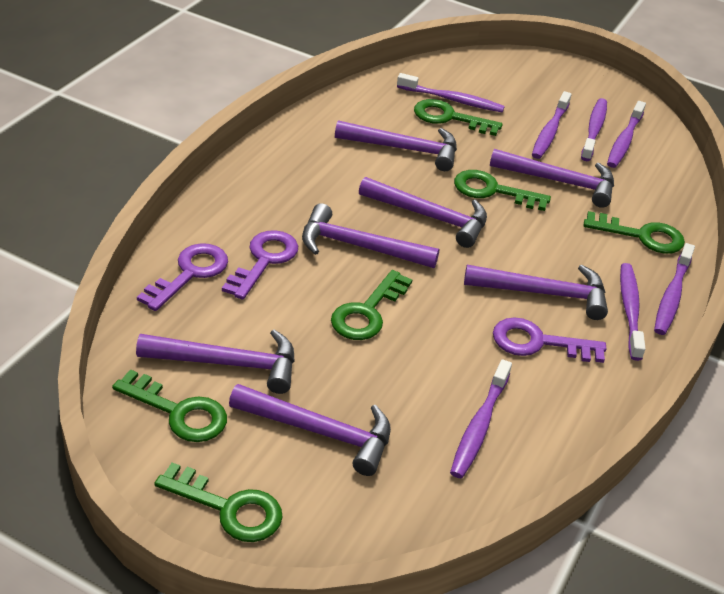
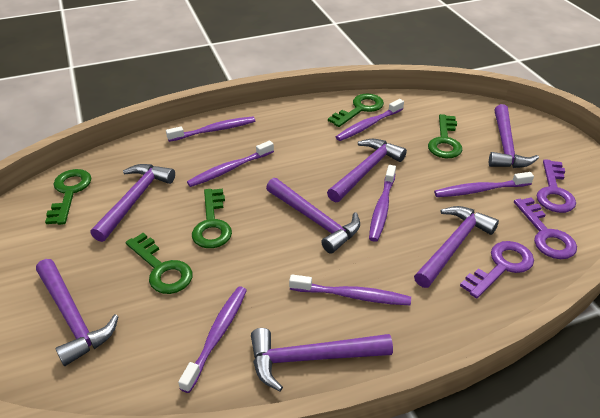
green key: 6 -> 5

